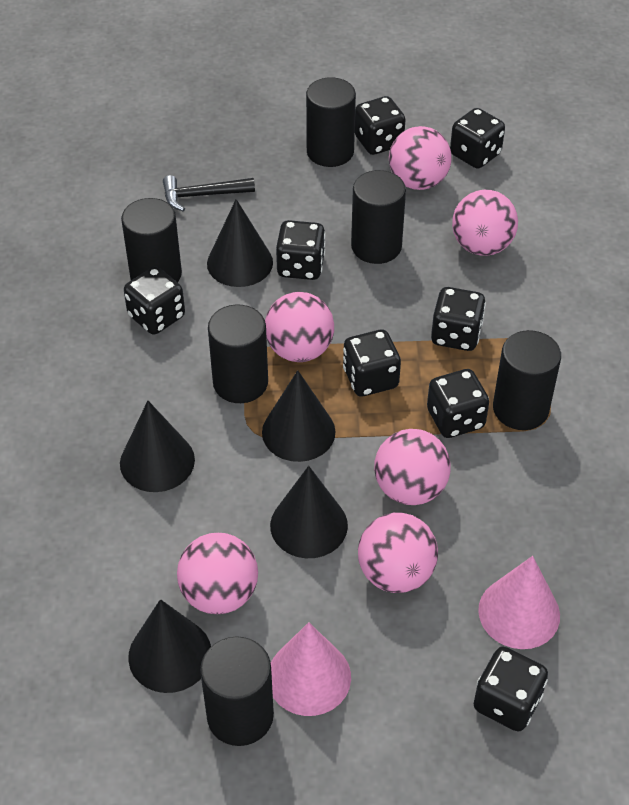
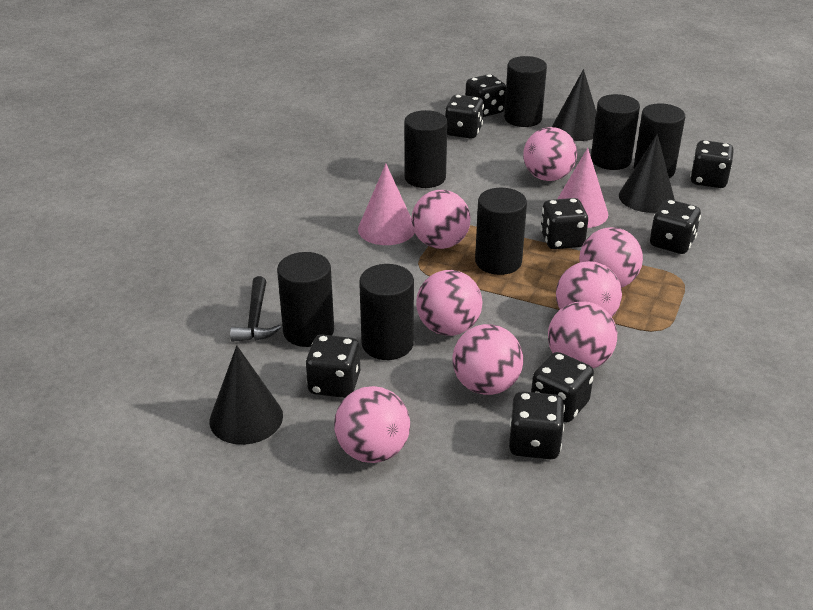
black cone: 5 -> 3
black cylinder: 6 -> 7
pink ball: 6 -> 8

